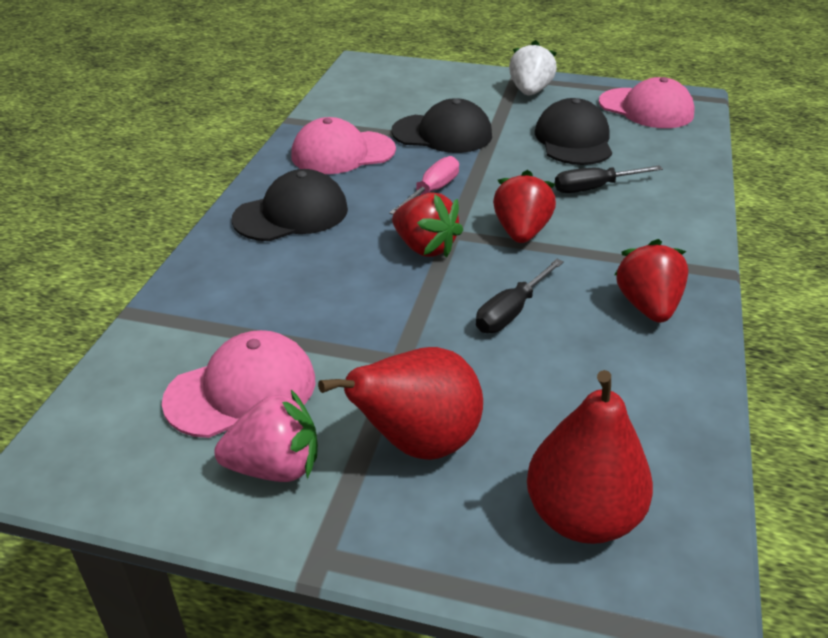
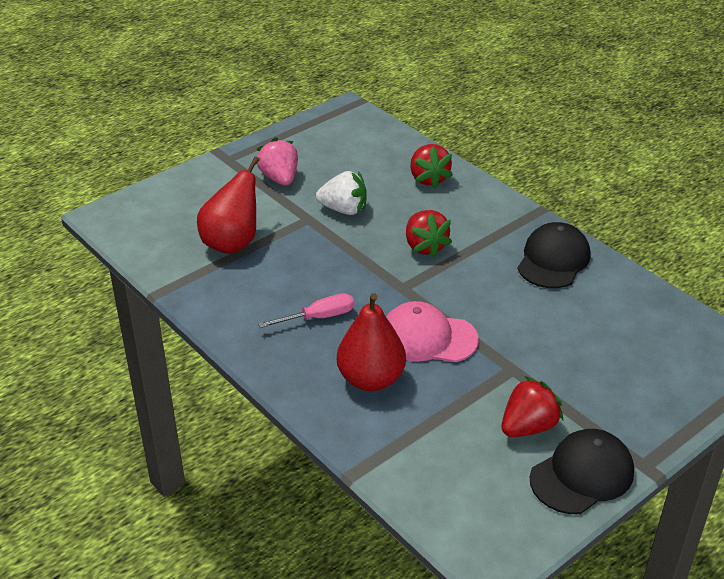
black cap: 3 -> 2
black screwdriver: 2 -> 0
pink cap: 3 -> 1

